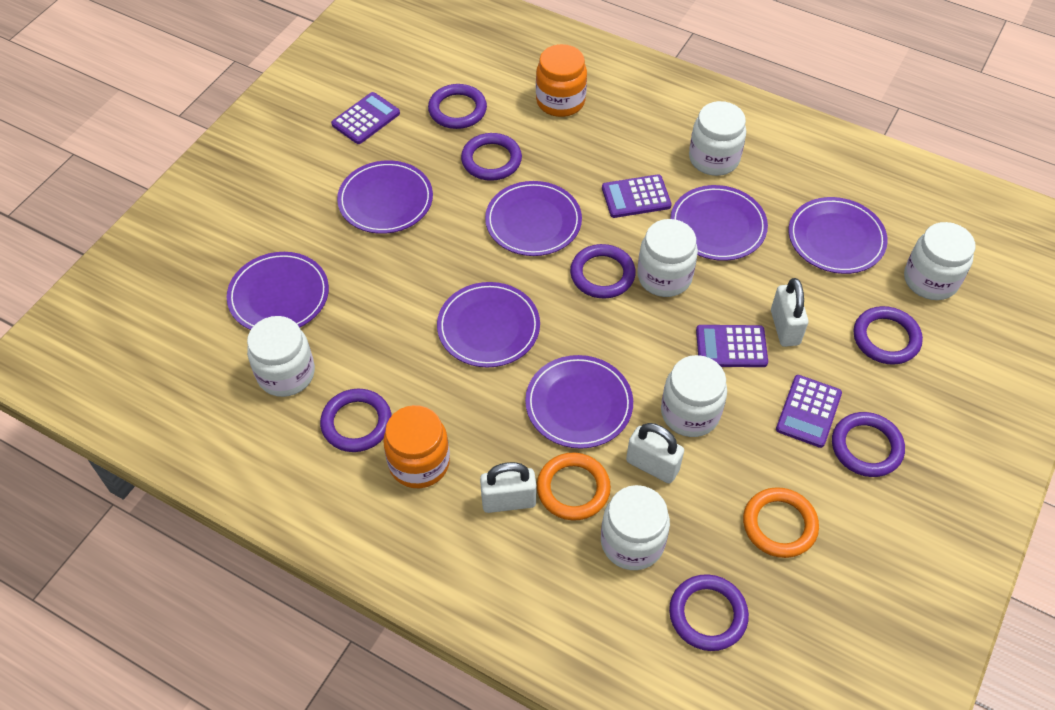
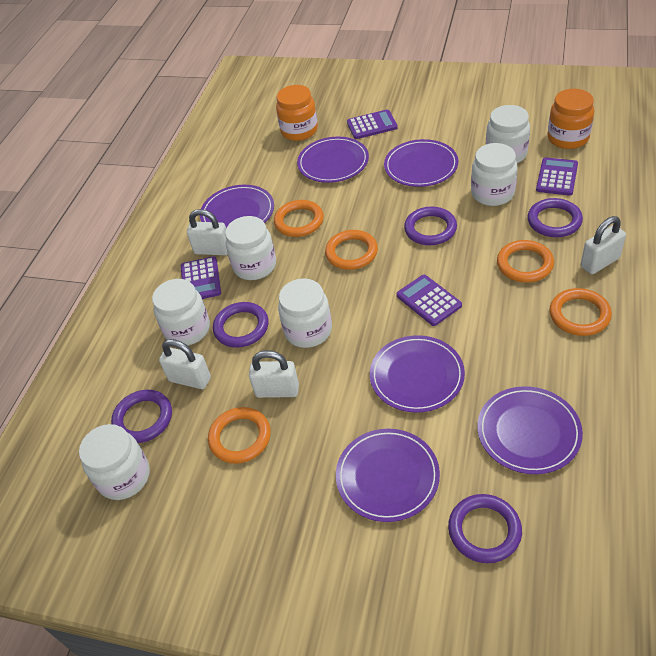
orange ring: 2 -> 5
purple plate: 7 -> 6
purple ring: 7 -> 5
white padlock: 3 -> 4

